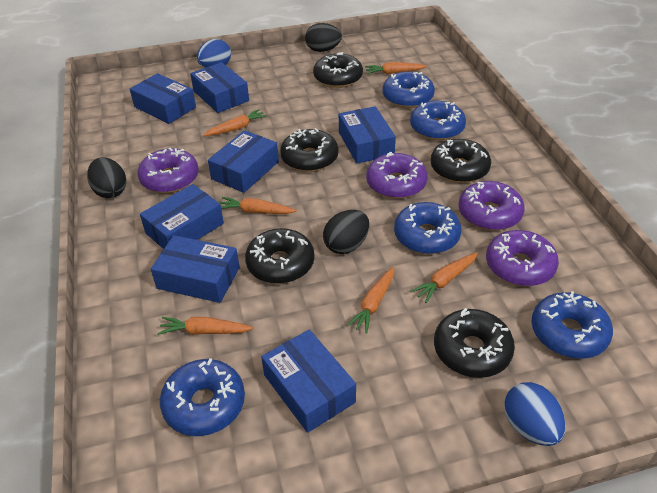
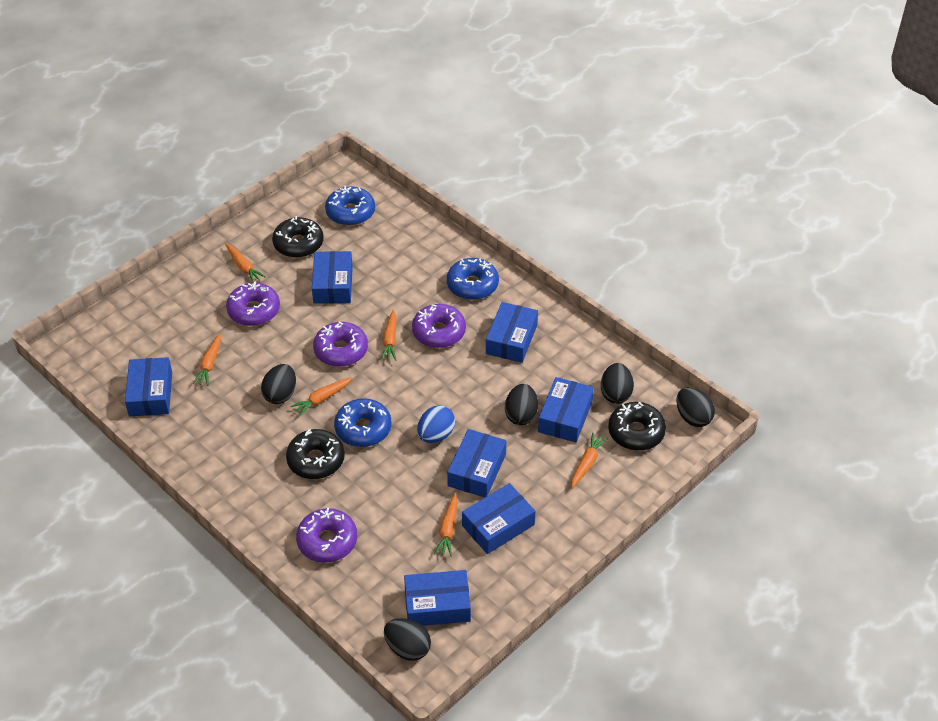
black donut: 5 -> 3
black egg: 3 -> 5
blue donut: 5 -> 3
blue egg: 2 -> 1

